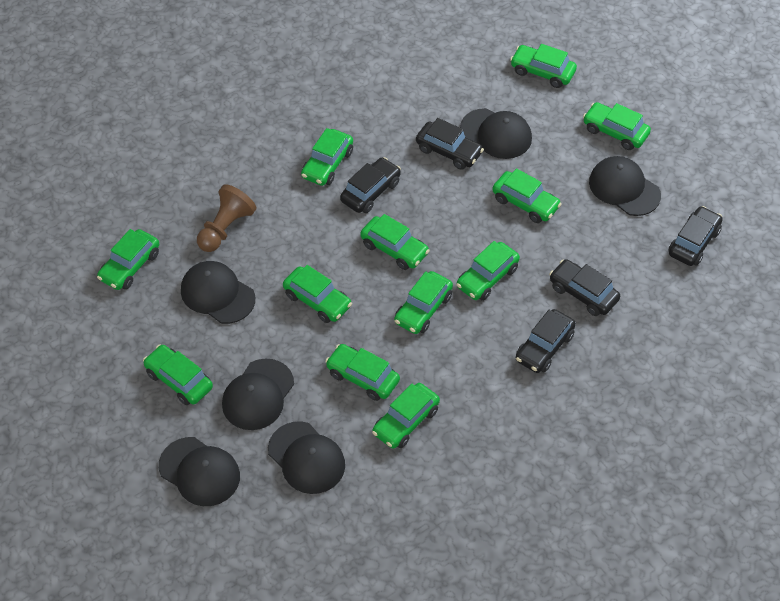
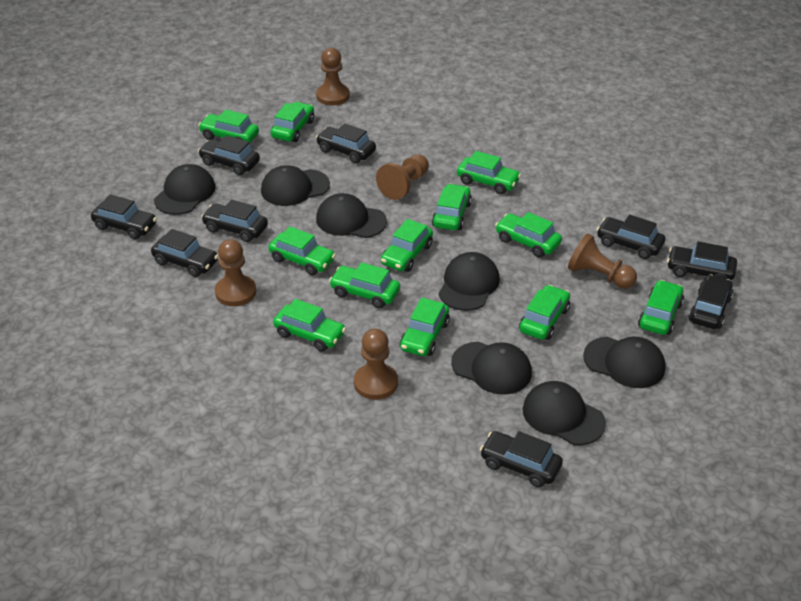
black cap: 6 -> 7
black car: 5 -> 9
brown pawn: 1 -> 5

